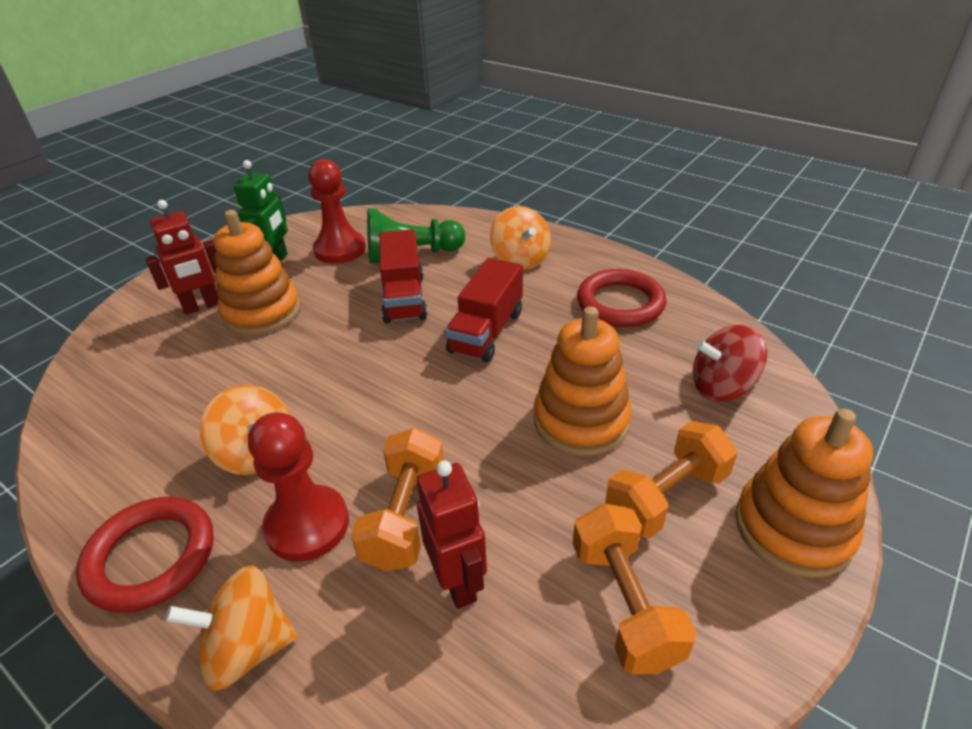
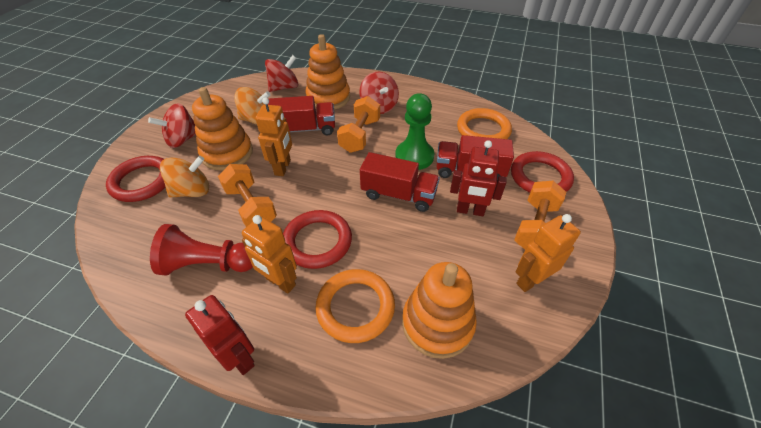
green robot: 1 -> 0
orange ring: 0 -> 2
orange robot: 0 -> 3
orange spinning top: 3 -> 2
red pawn: 2 -> 1
red ring: 2 -> 3
red spinning top: 1 -> 3
red truck: 2 -> 3

